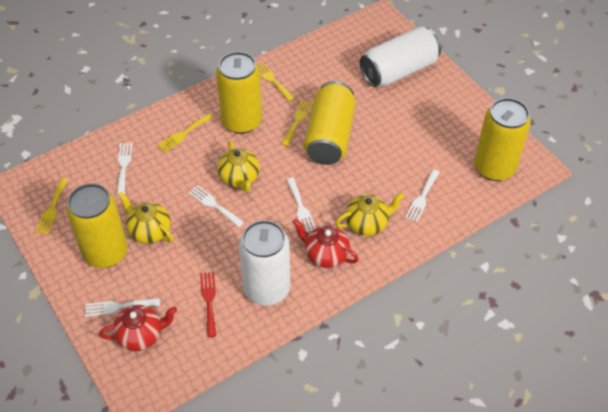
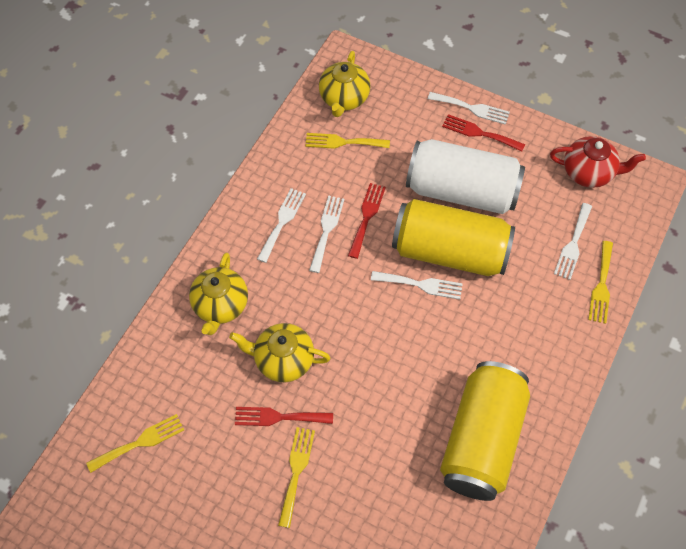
red fork: 1 -> 3
red teapot: 2 -> 1
white can: 2 -> 1
yellow can: 4 -> 2

